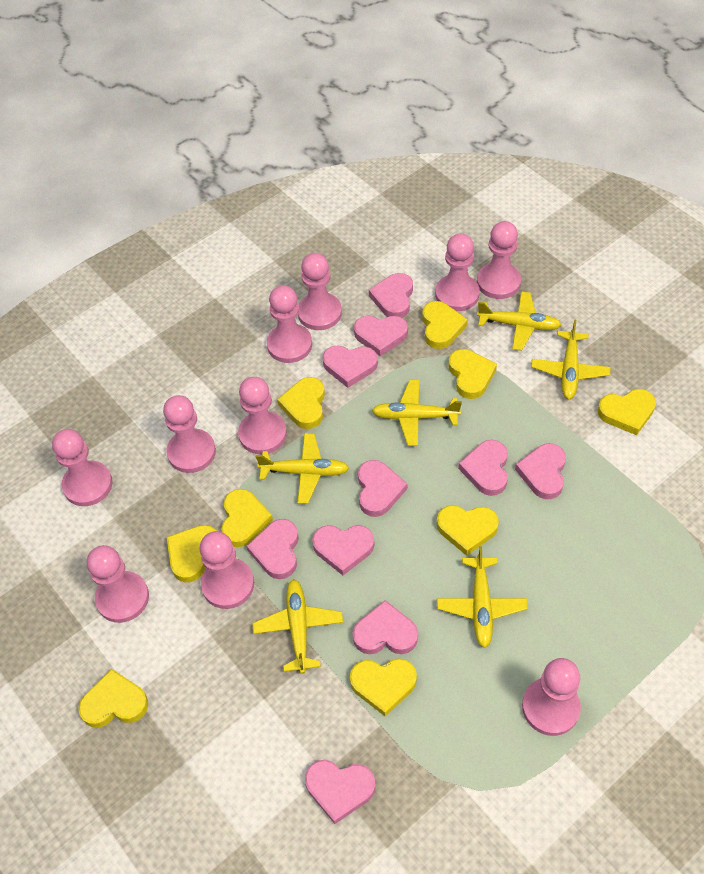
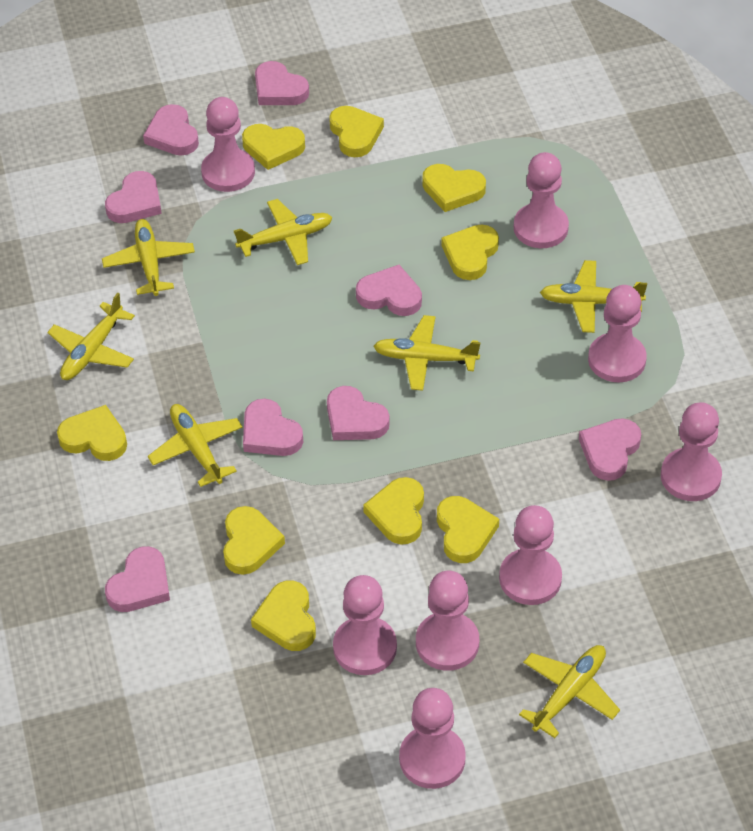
pink heart: 10 -> 8
pink pawn: 10 -> 8
yellow plane: 6 -> 7

